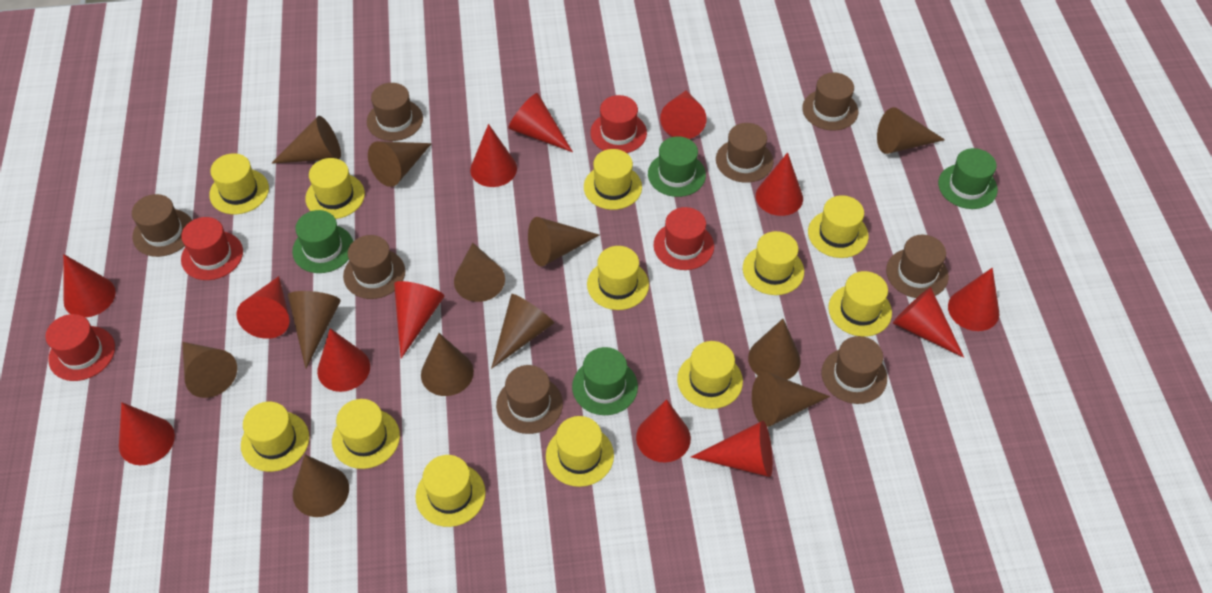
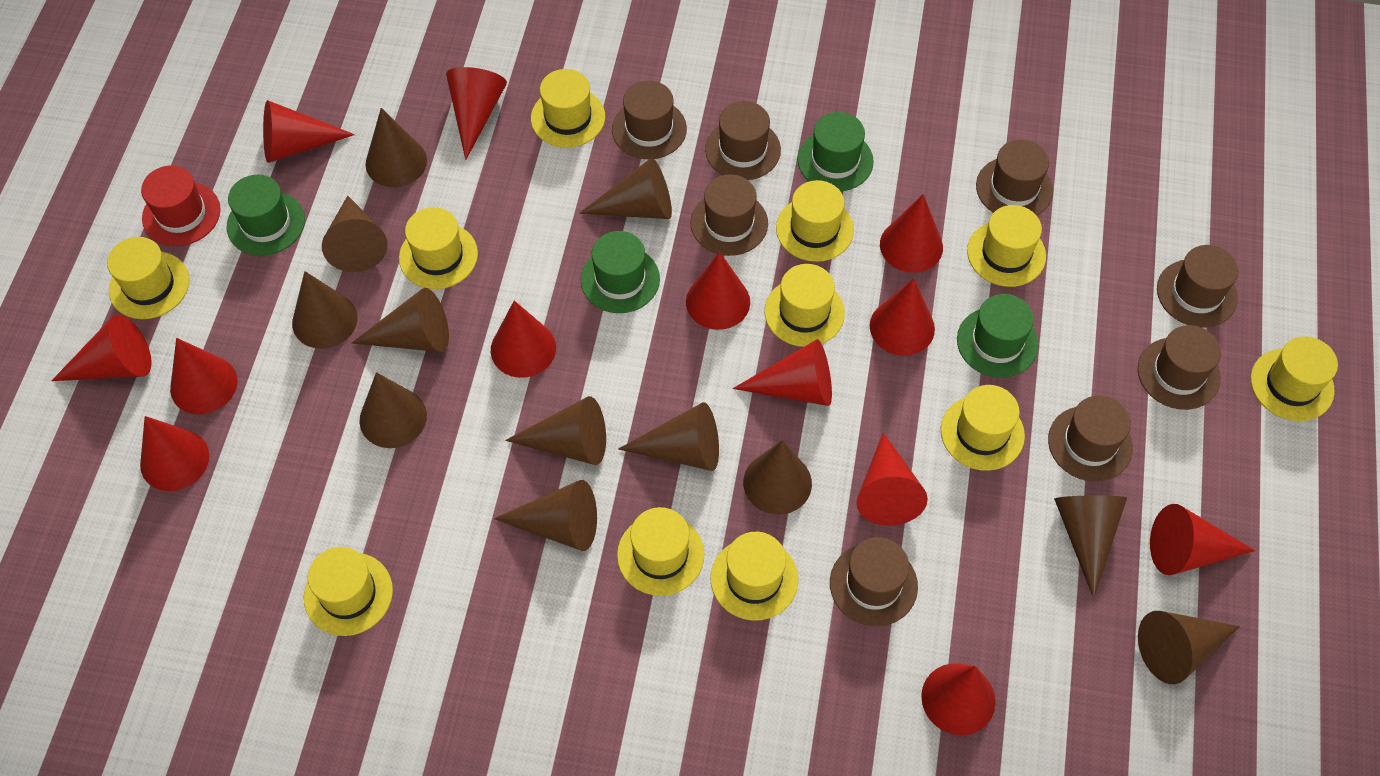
red hat: 4 -> 1
yellow hat: 12 -> 11

